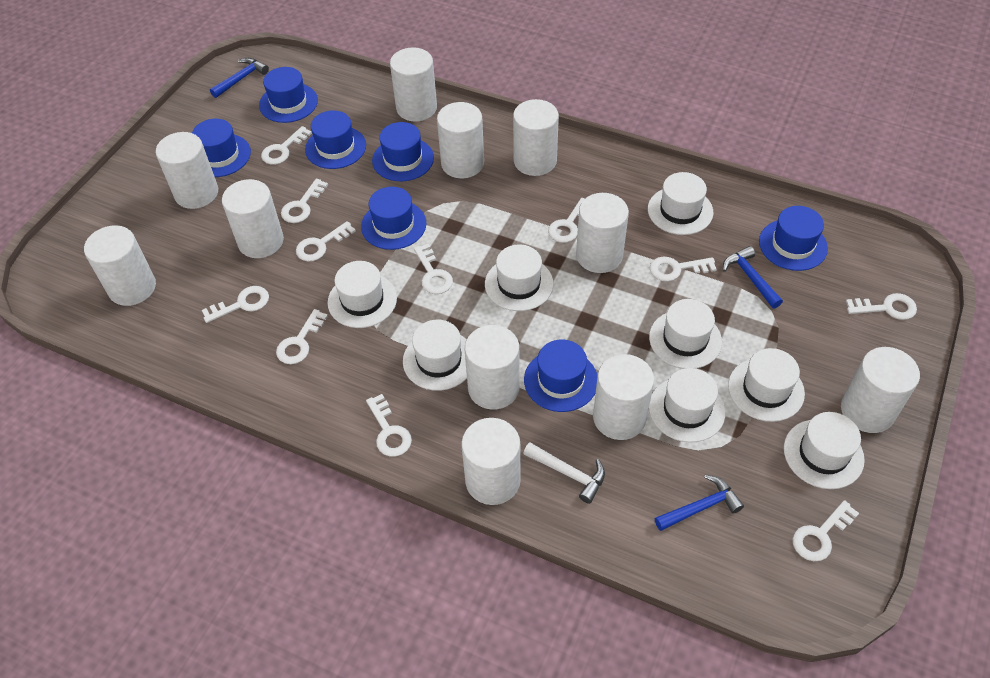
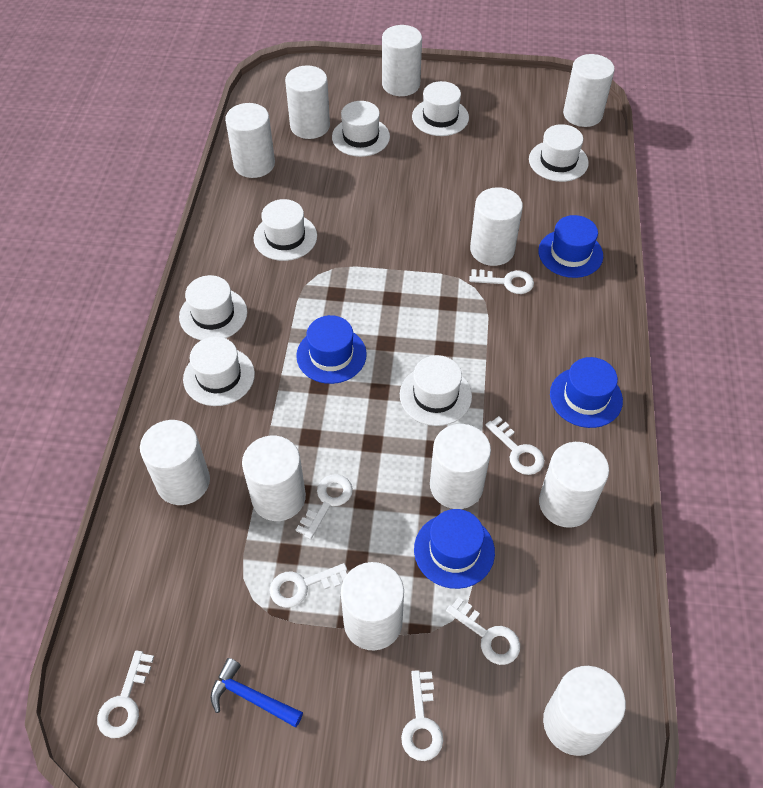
blue hammer: 3 -> 1
blue hat: 7 -> 4
white hammer: 1 -> 0
white hat: 8 -> 7
white key: 11 -> 7

